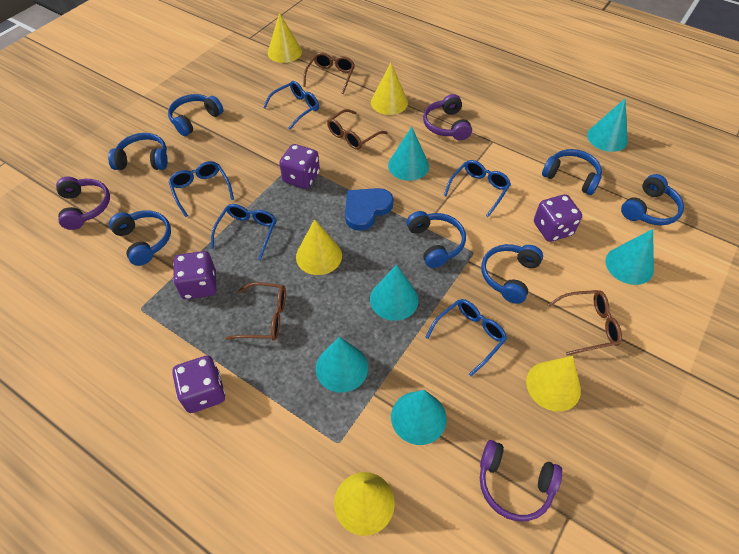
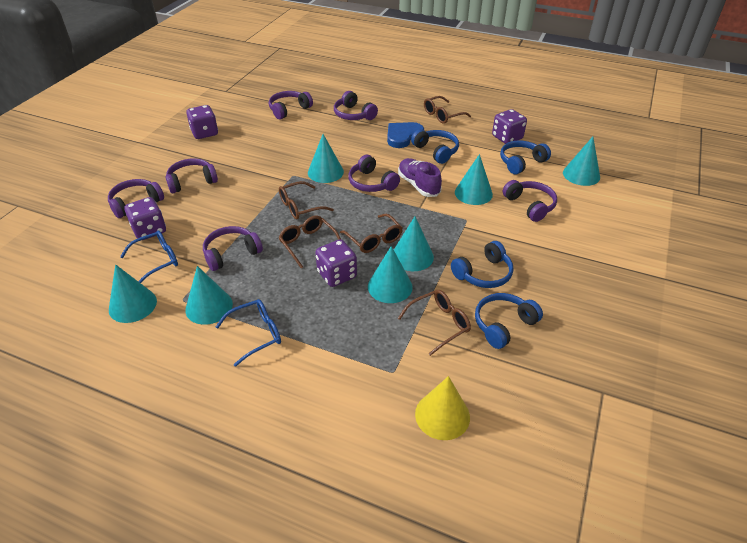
blue glasses: 5 -> 2
blue headphones: 7 -> 4
brown glasses: 4 -> 5
purple headphones: 3 -> 7
purple shoe: 0 -> 1
turquoise cone: 6 -> 7
yellow cone: 5 -> 1

